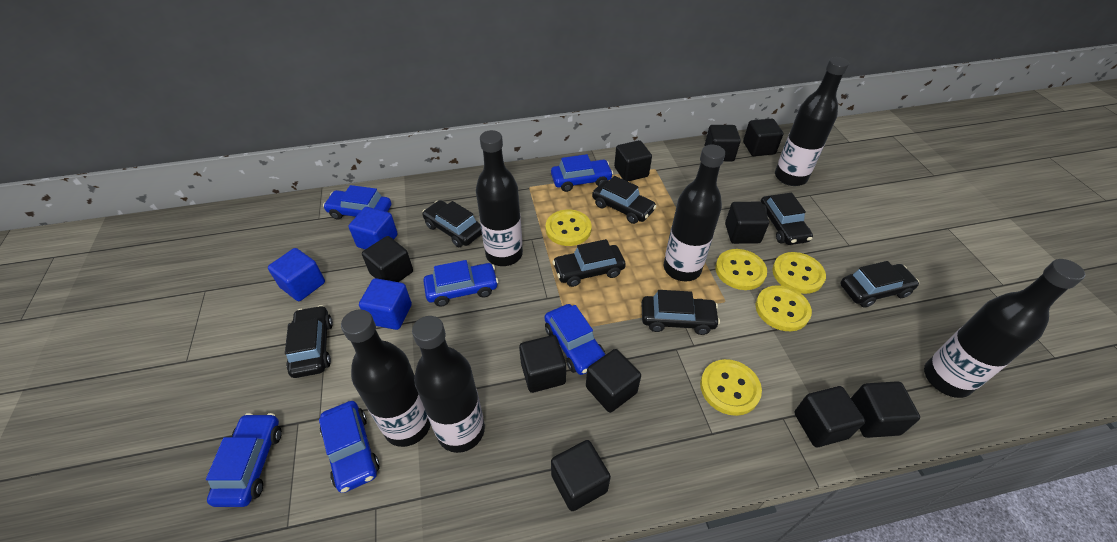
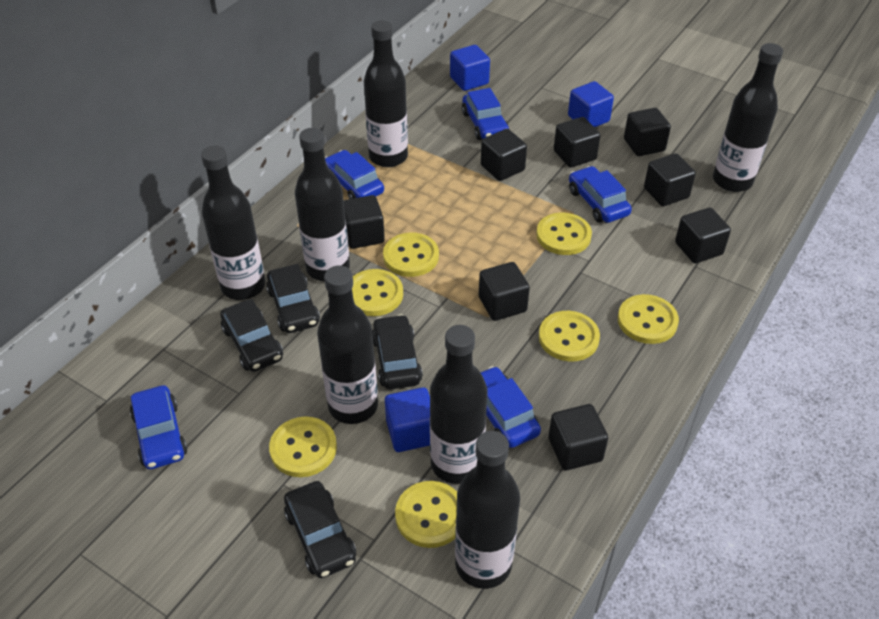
black bottle: 6 -> 7
black car: 7 -> 4
black cube: 10 -> 8
blue car: 6 -> 5
yellow button: 5 -> 7

